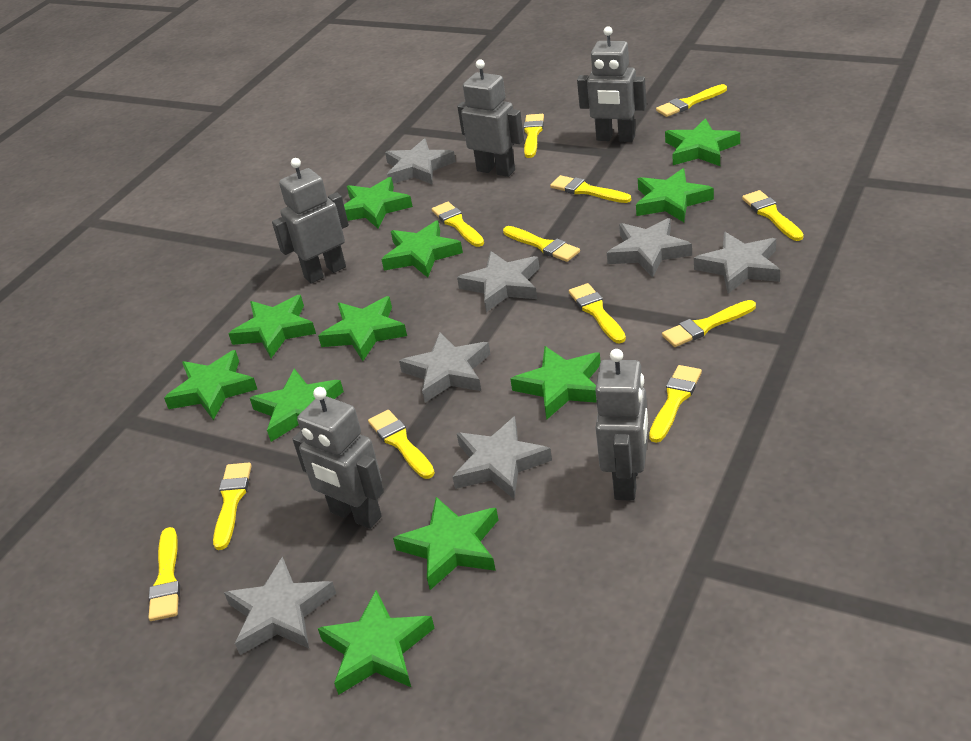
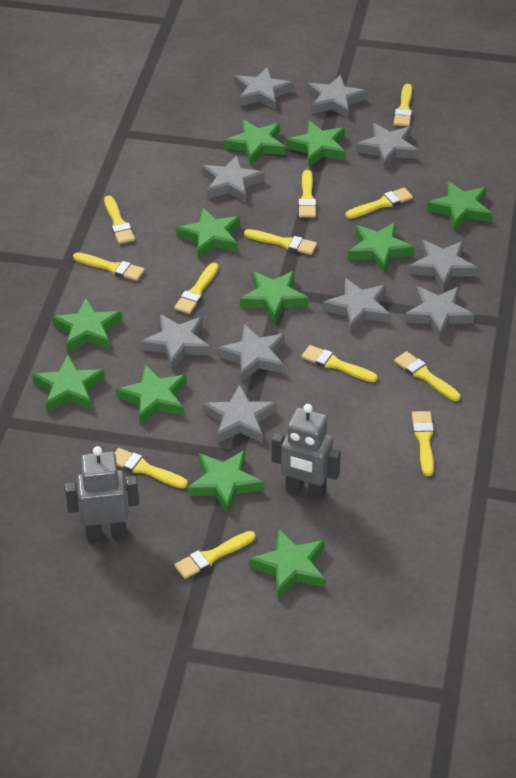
grey robot: 5 -> 2
grey star: 7 -> 10

